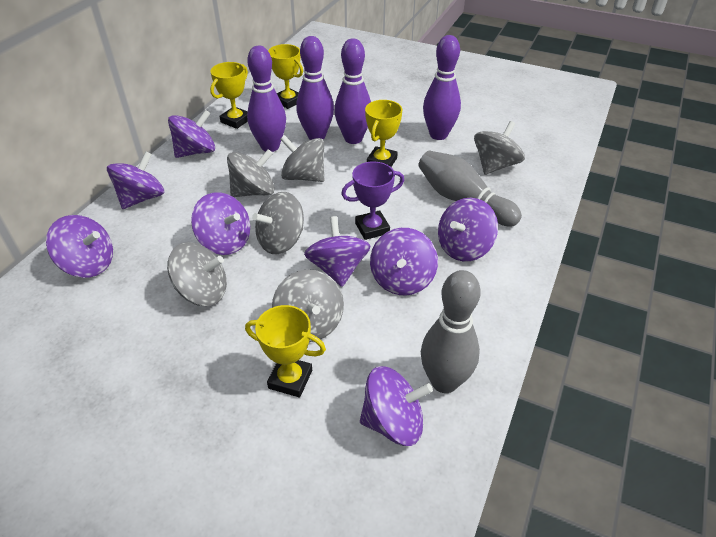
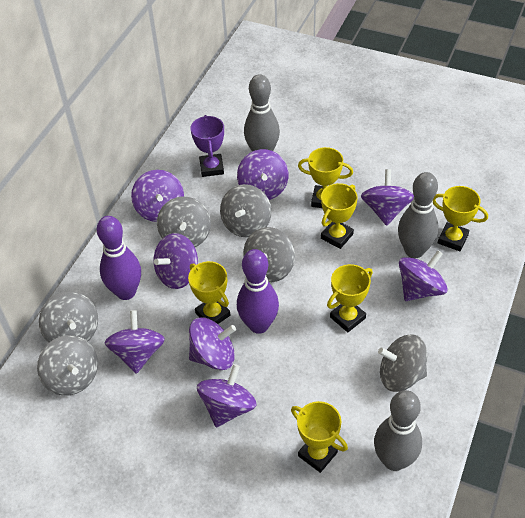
grey bowling pin: 2 -> 3
purple bowling pin: 4 -> 2
yellow trophy: 4 -> 6

